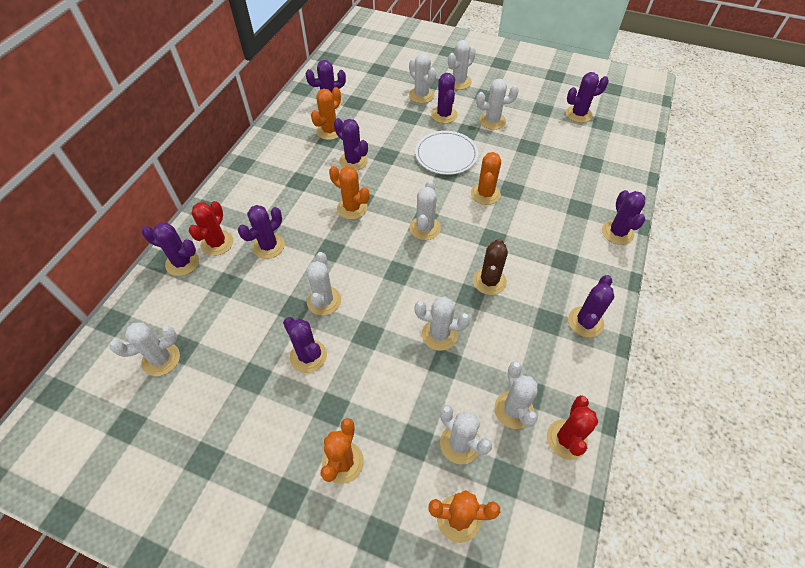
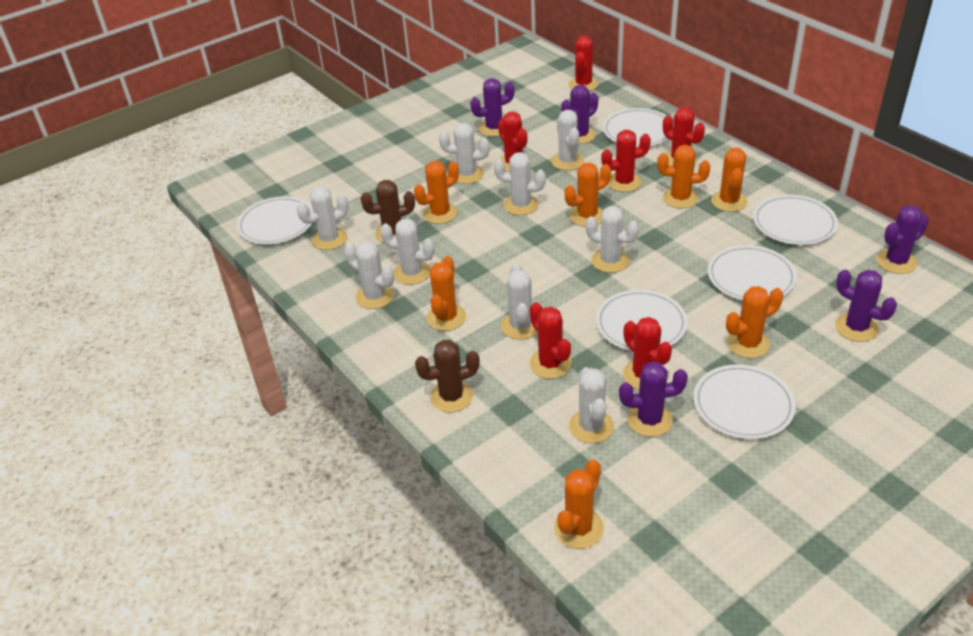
brown cactus: 1 -> 2
orange cactus: 5 -> 7
purple cactus: 9 -> 5
red cactus: 2 -> 6
white plate: 1 -> 6

